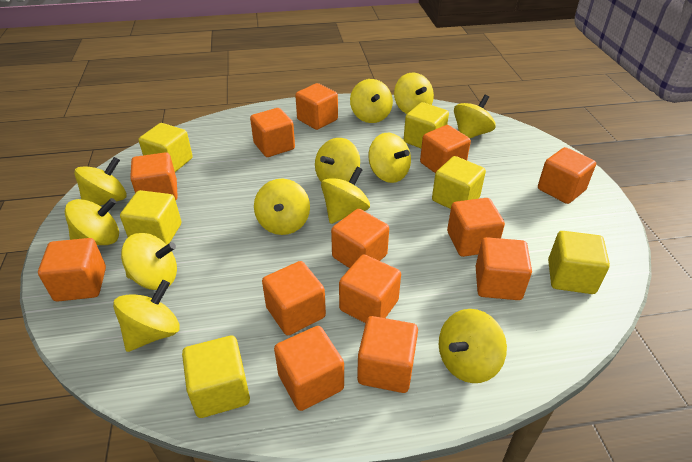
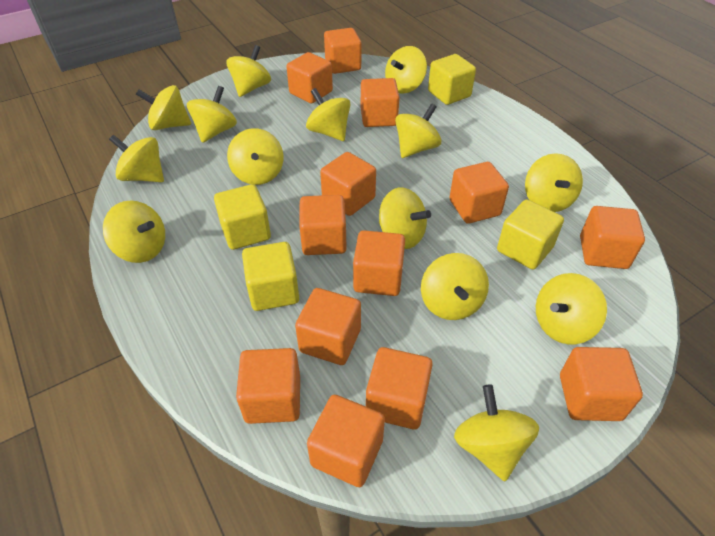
yellow cube: 6 -> 4
yellow spinning top: 12 -> 14

